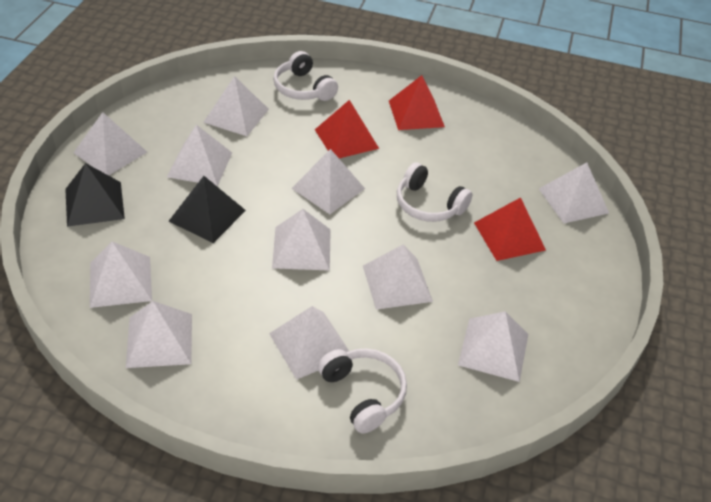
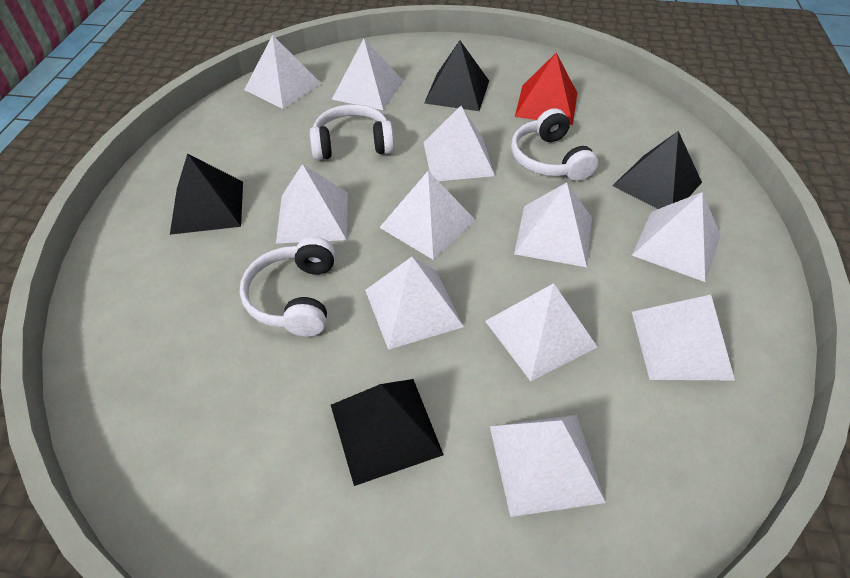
black pyramid: 2 -> 4
red pyramid: 3 -> 1

